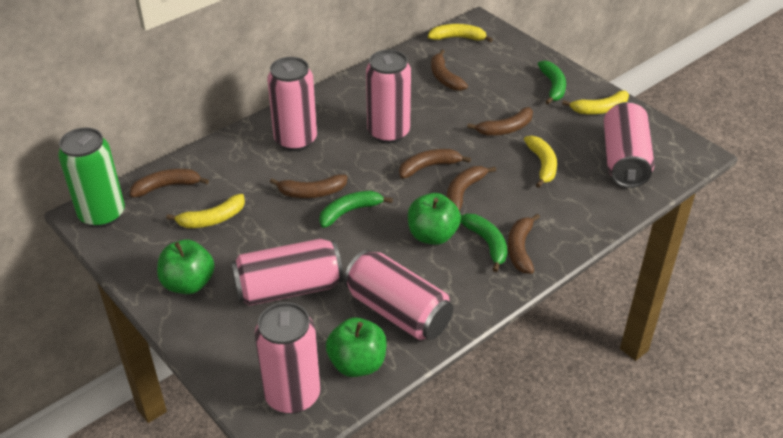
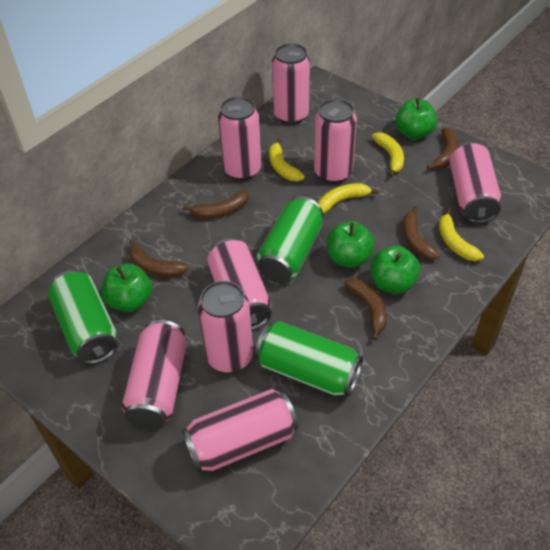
brown banana: 7 -> 5
green apple: 3 -> 4
green banana: 3 -> 0
green can: 1 -> 3
pink can: 6 -> 8

